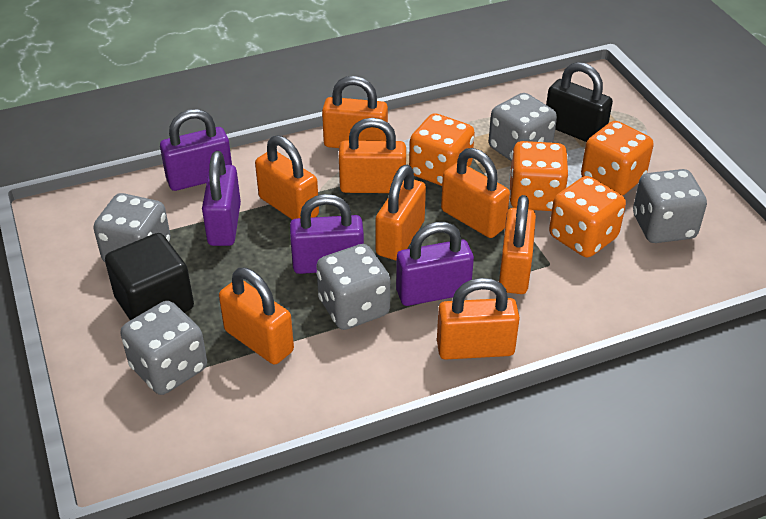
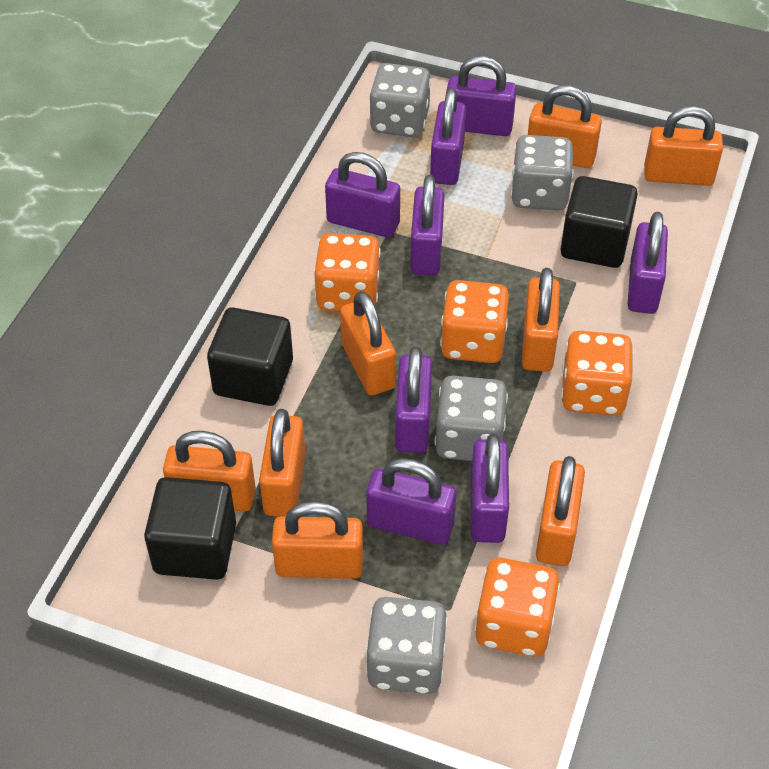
black cube: 1 -> 3
black padlock: 1 -> 0
grey dice: 5 -> 4
purple padlock: 4 -> 8

